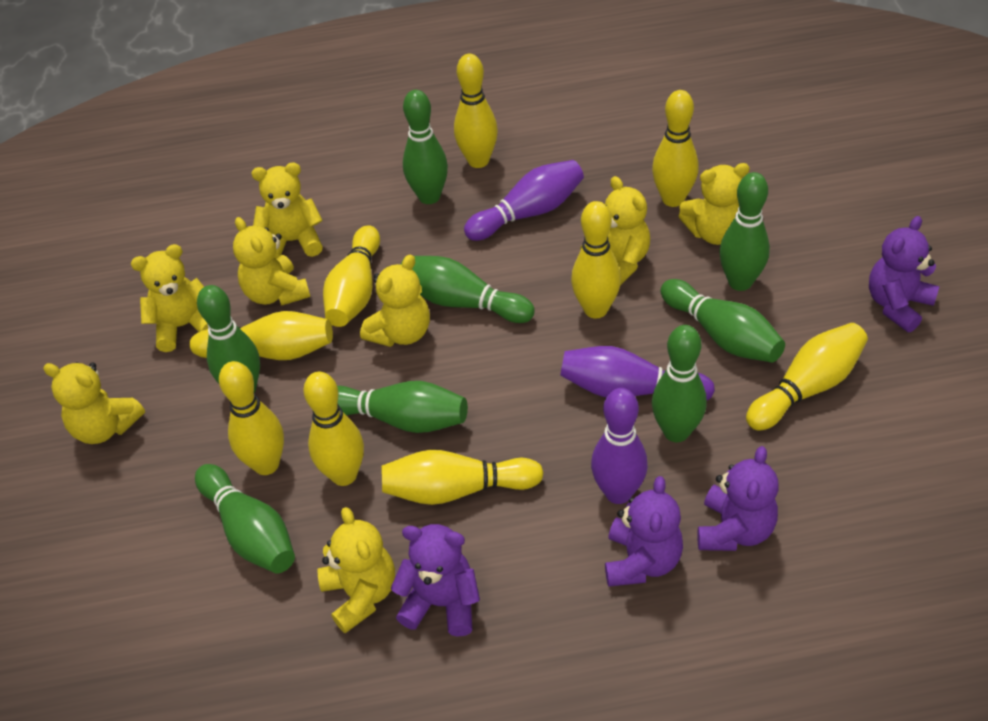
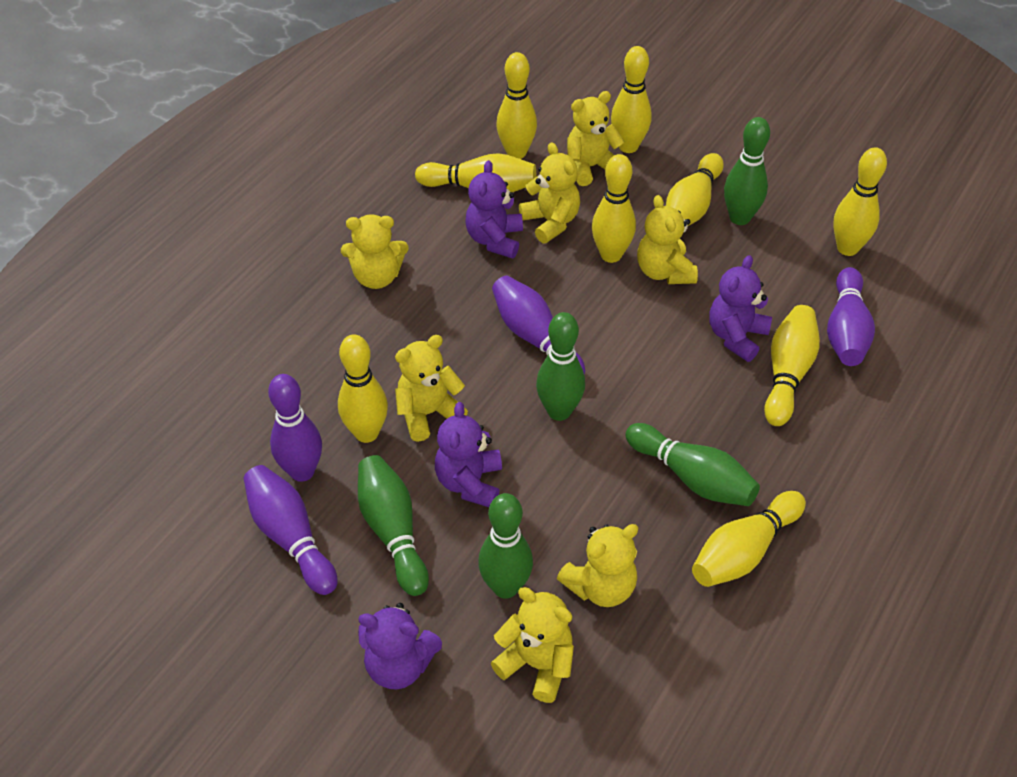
green bowling pin: 8 -> 5
purple bowling pin: 3 -> 4
yellow teddy bear: 8 -> 7

